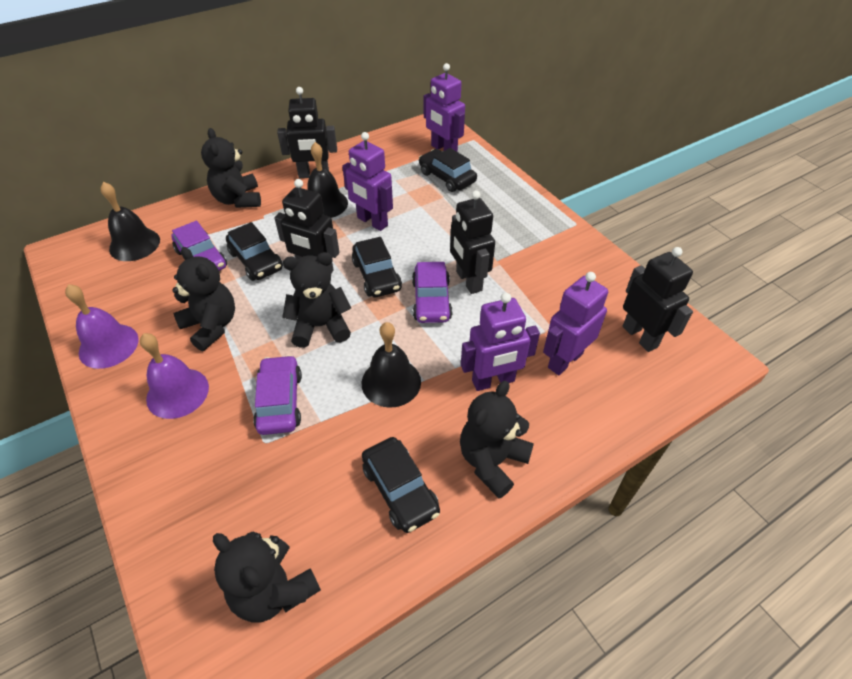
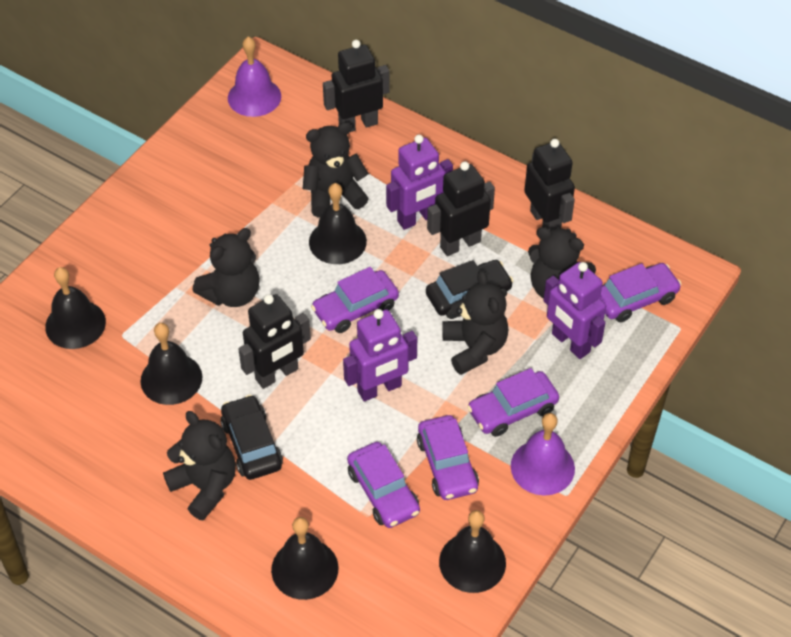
black bell: 3 -> 5
black car: 4 -> 2
purple car: 3 -> 5
purple robot: 4 -> 3

